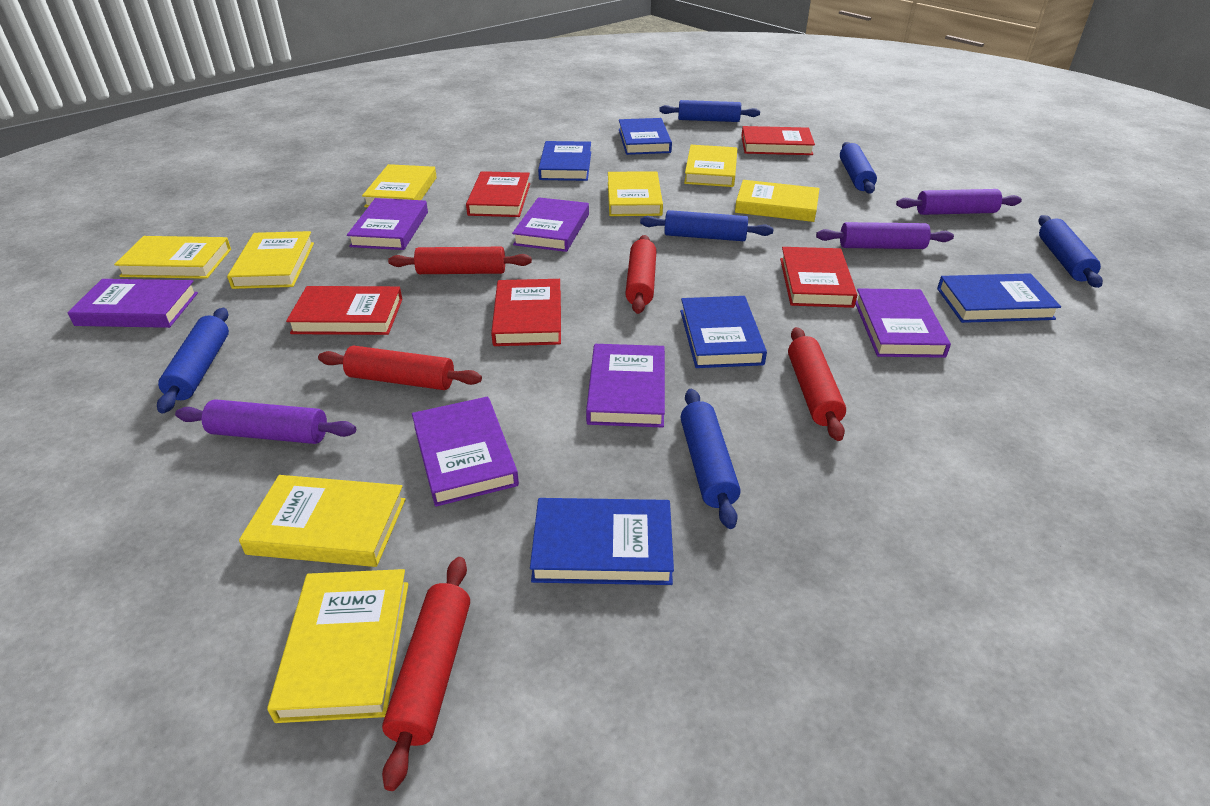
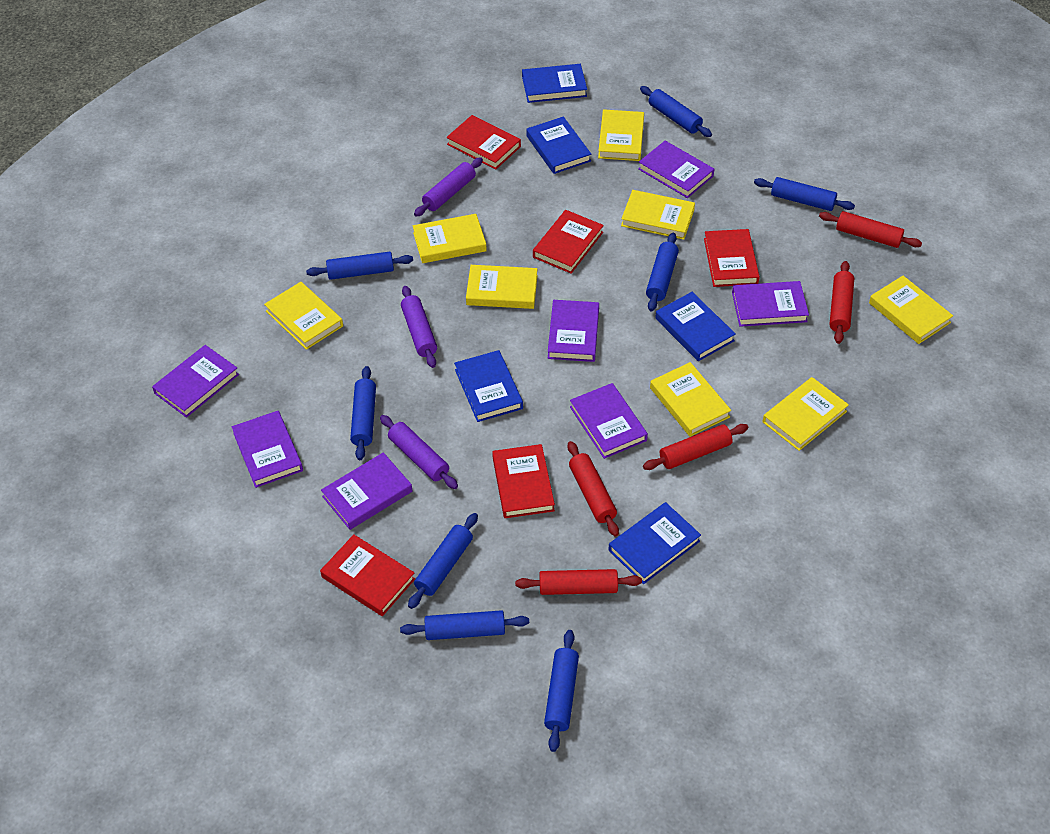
blue rolling pin: 6 -> 8
purple book: 6 -> 7

